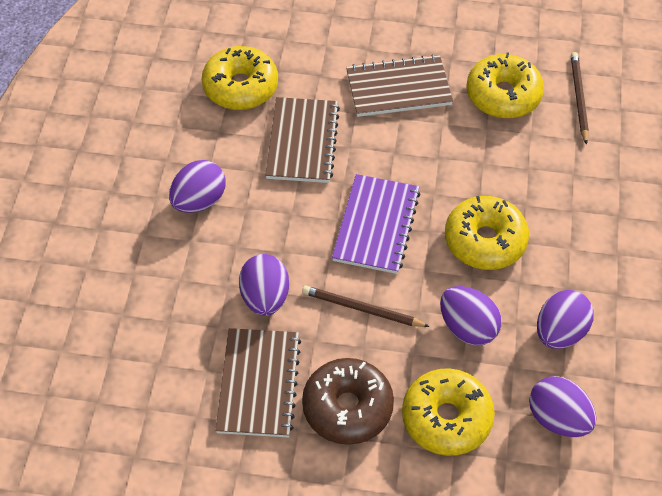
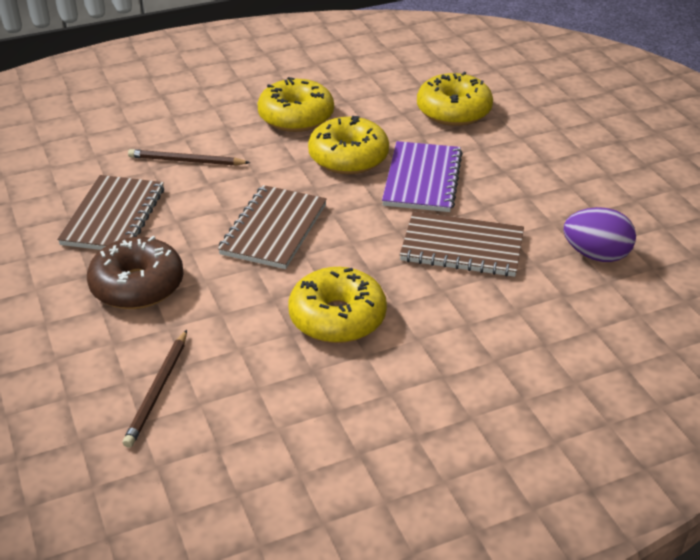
purple egg: 5 -> 1

